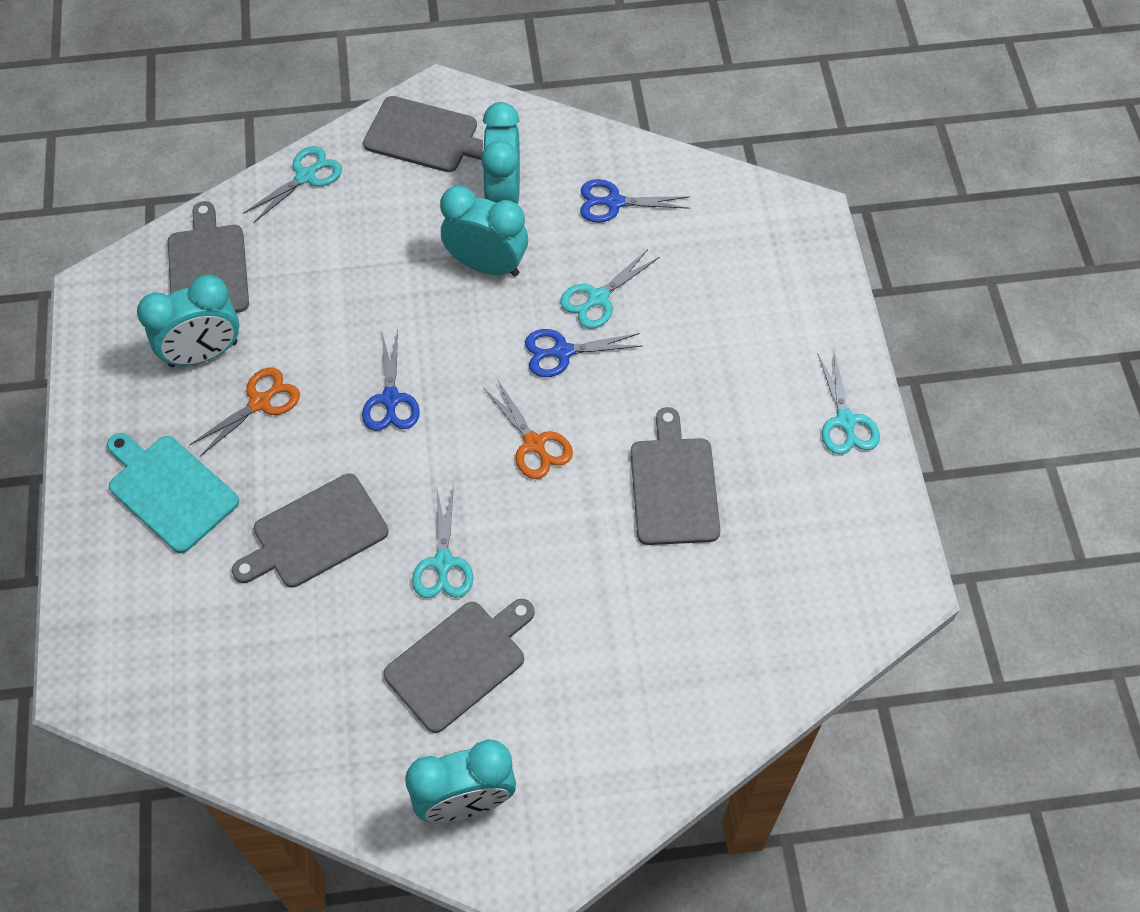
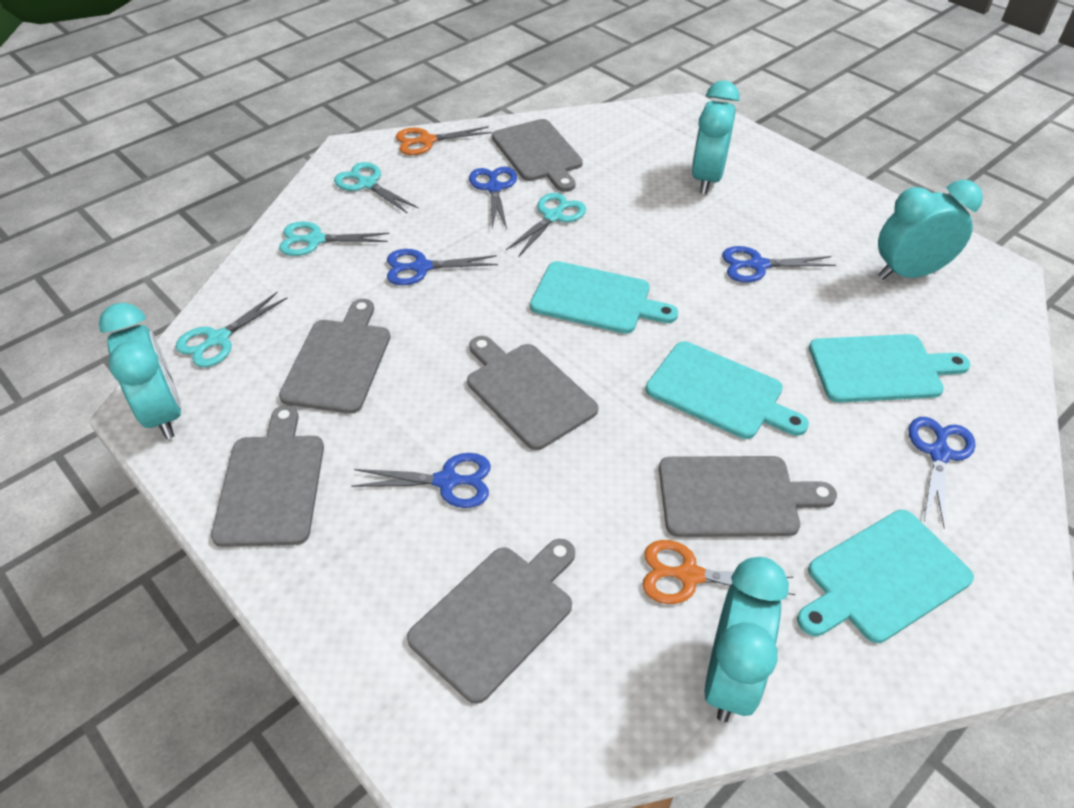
blue scissors: 3 -> 5
grey cutting board: 5 -> 6
turquoise cutting board: 1 -> 4

